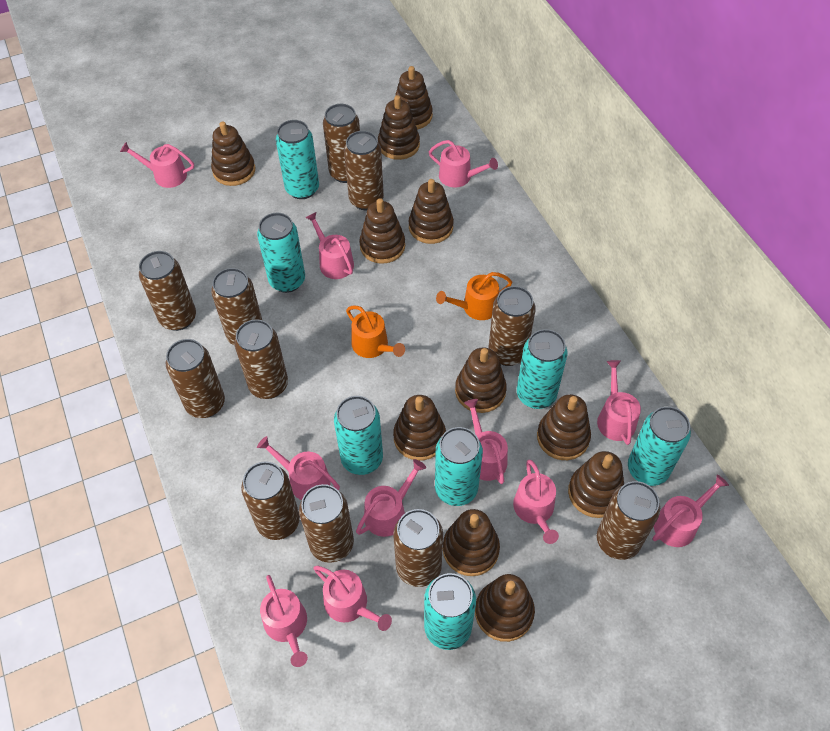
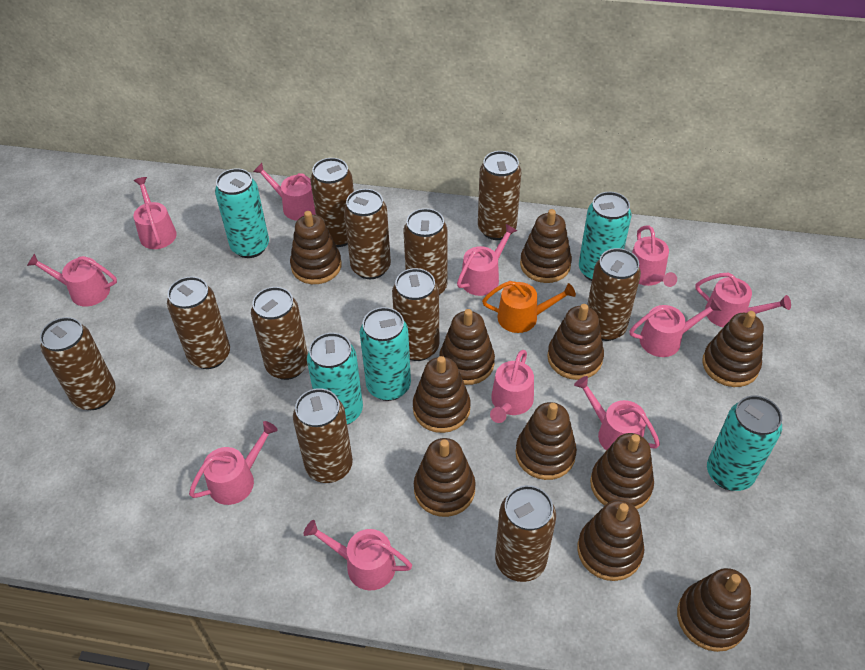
orange watering can: 2 -> 1
turquoise can: 7 -> 5

